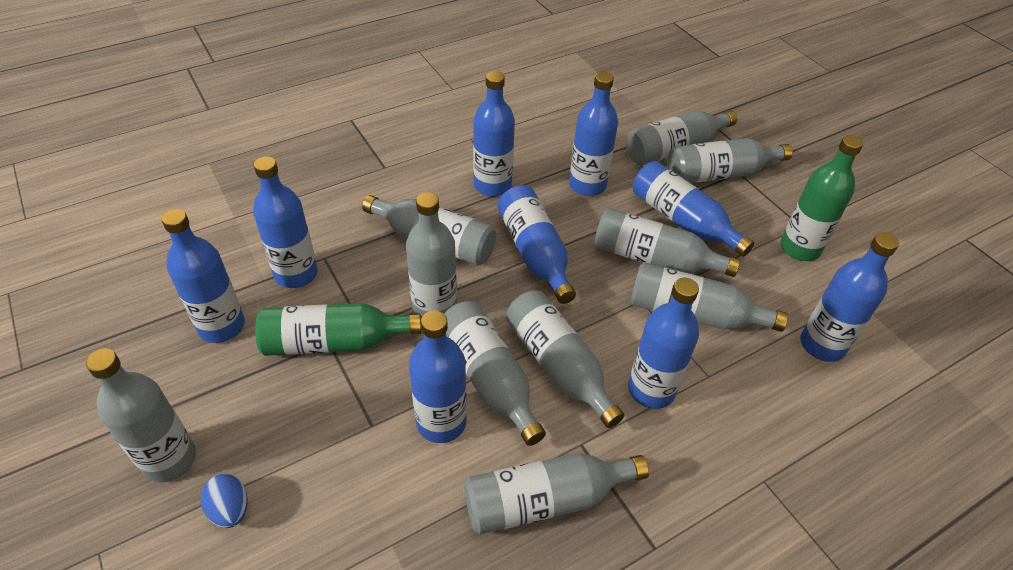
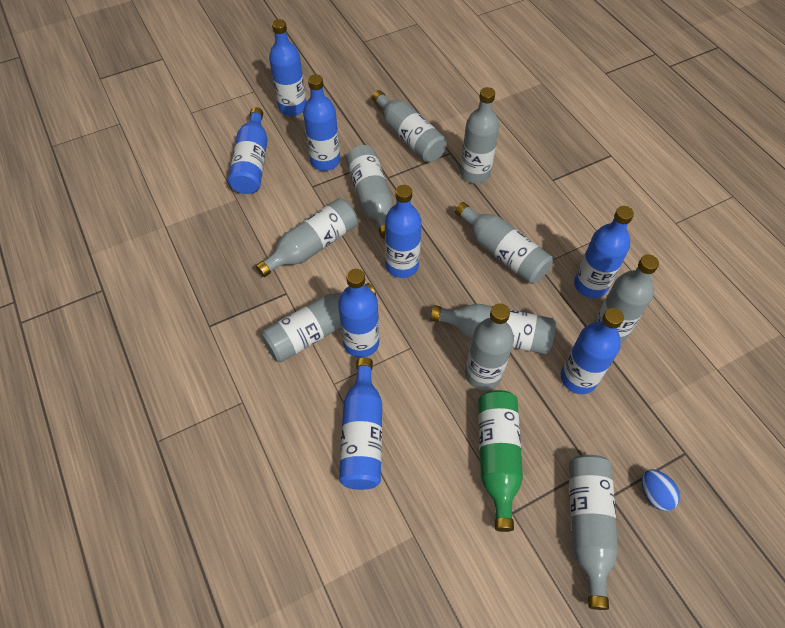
blue bottle: 9 -> 8
green bottle: 2 -> 1

